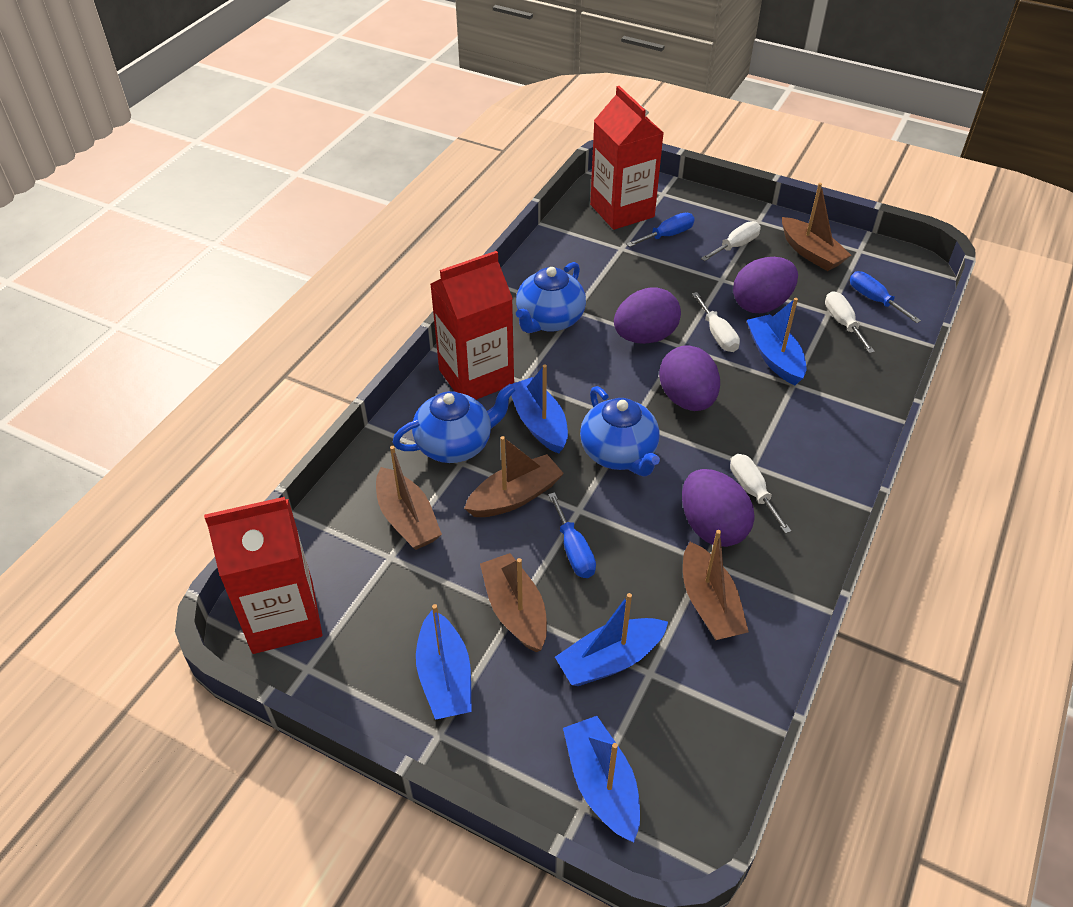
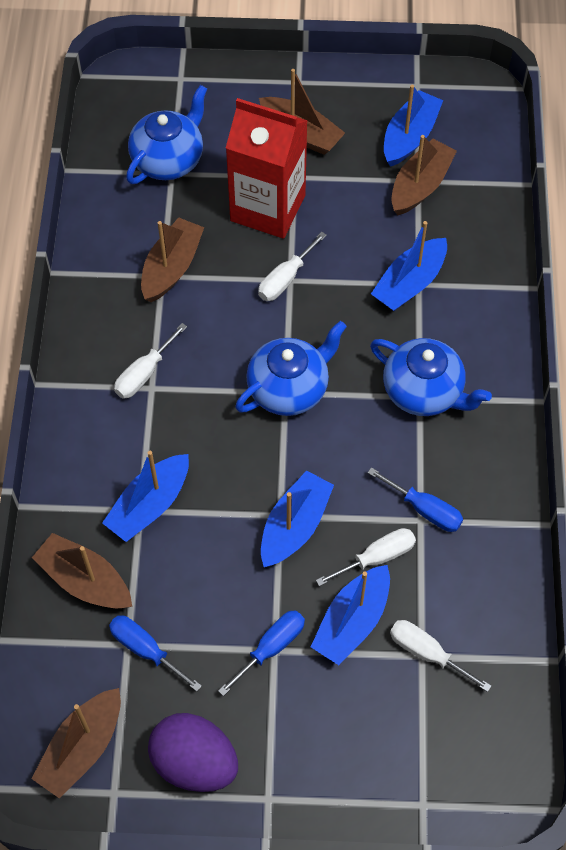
purple egg: 4 -> 1
red carton: 3 -> 1

